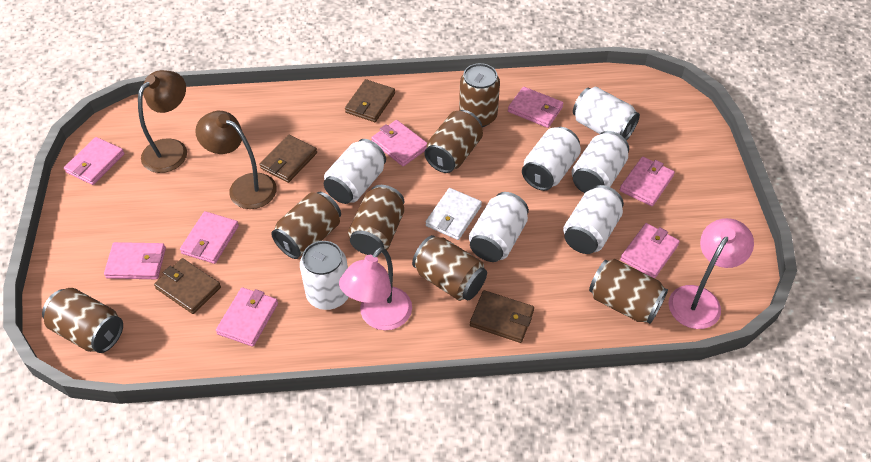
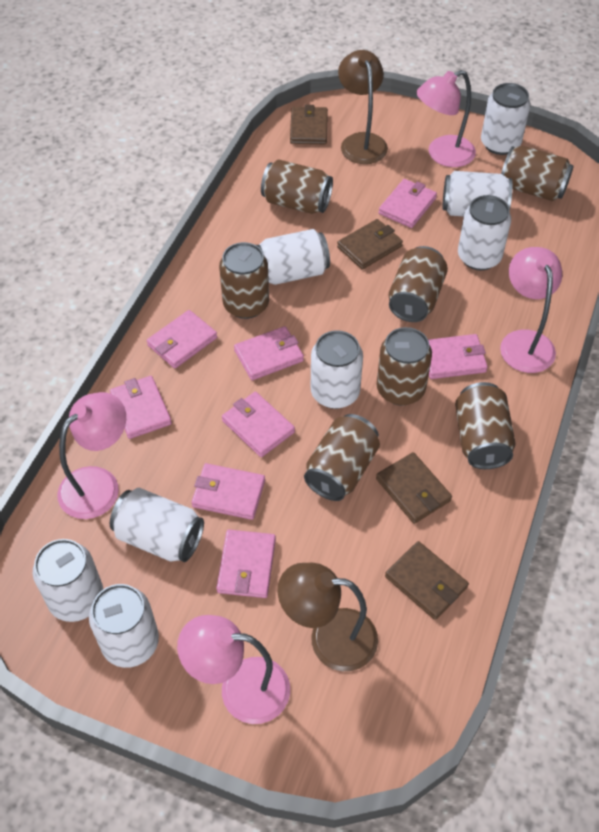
pink lamp: 2 -> 4
white can: 7 -> 8
white wallet: 1 -> 0

